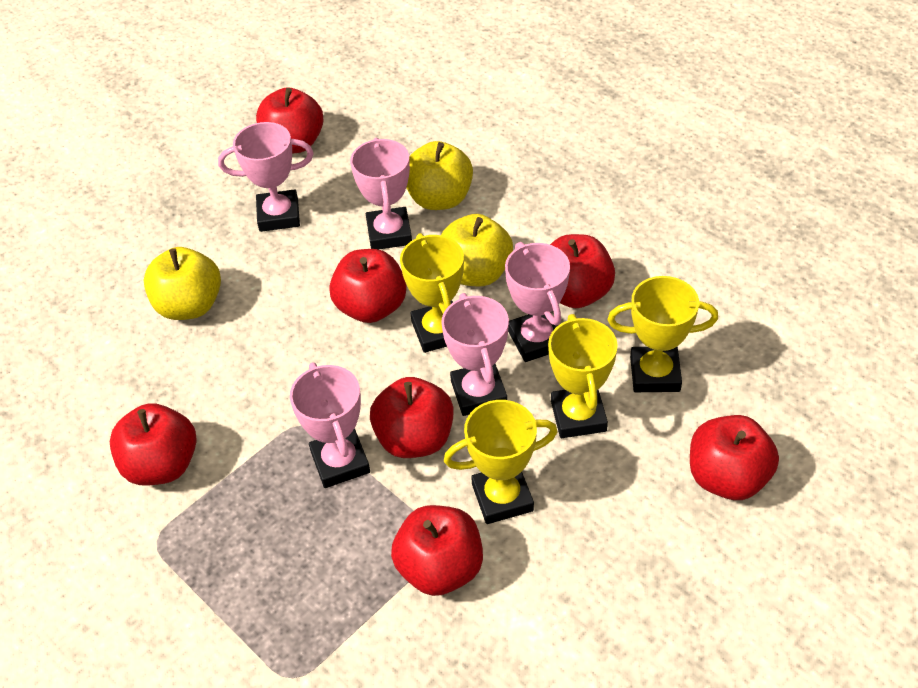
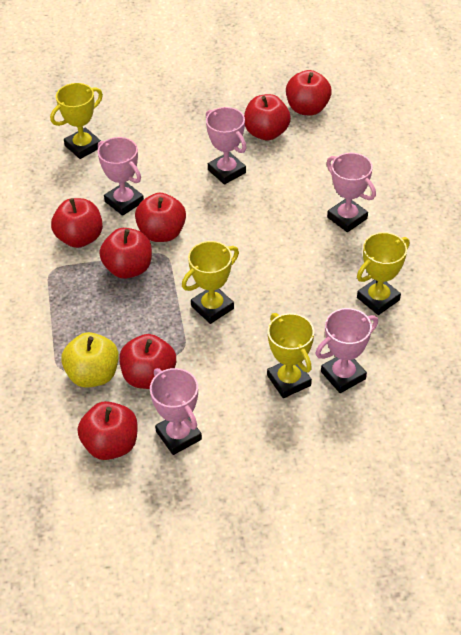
yellow apple: 3 -> 1

